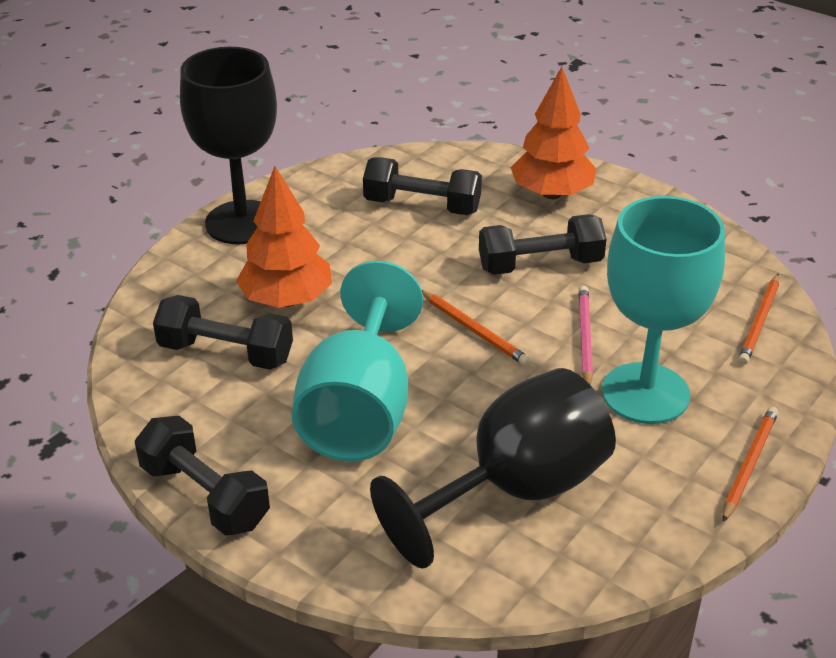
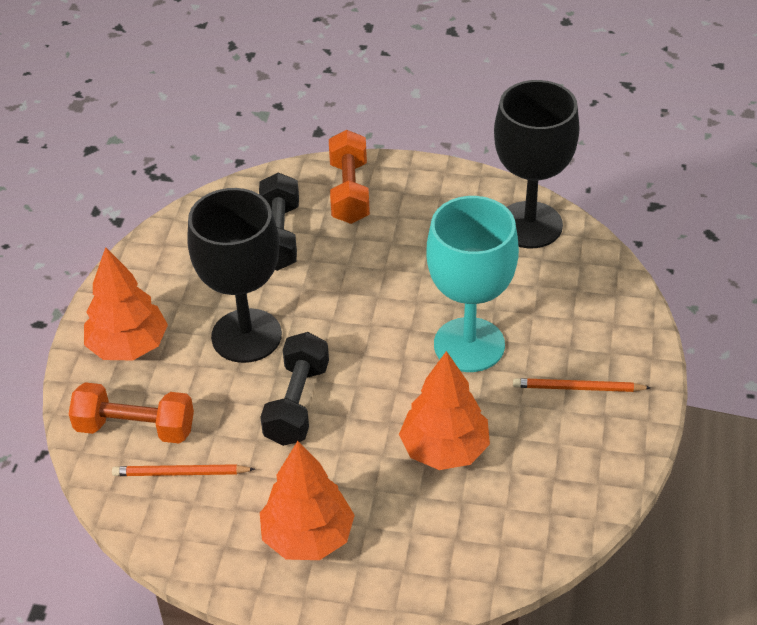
black dumbbell: 4 -> 2
orange dumbbell: 0 -> 2
orange pencil: 3 -> 2
orange tree: 2 -> 3
pink pencil: 1 -> 0
turquoise goblet: 2 -> 1

